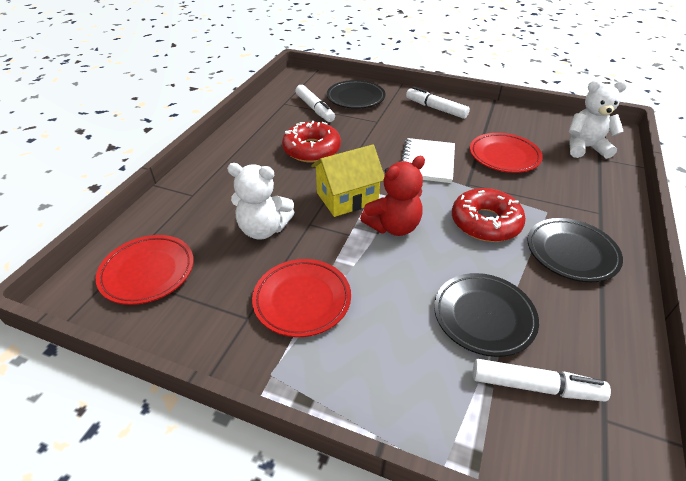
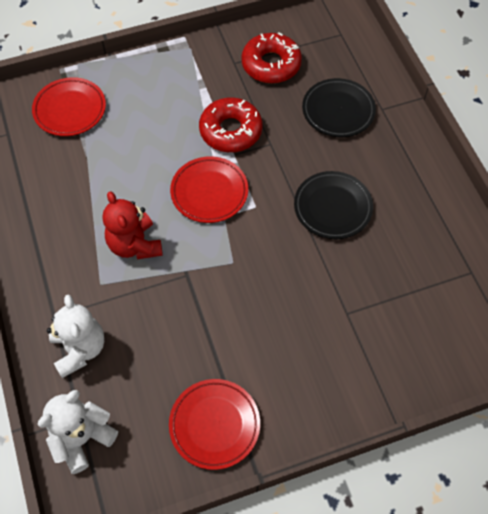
black plate: 3 -> 2
white marker: 3 -> 0
white notebook: 1 -> 0
yellow house: 1 -> 0

